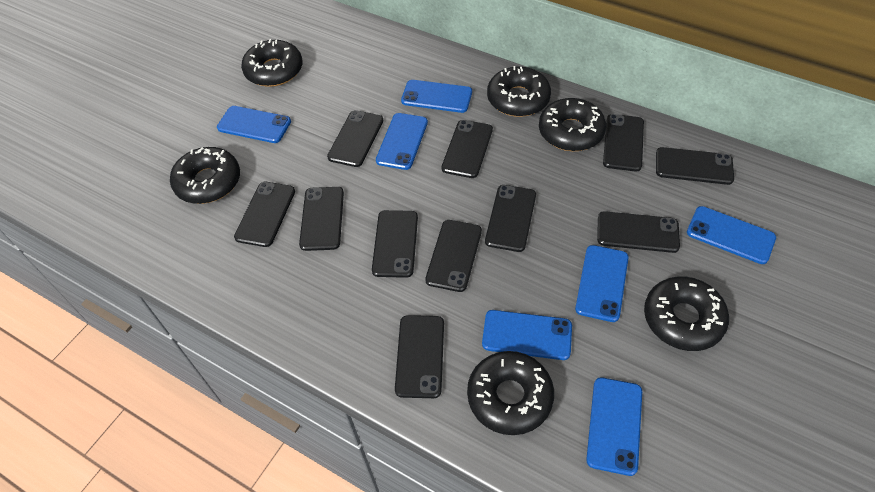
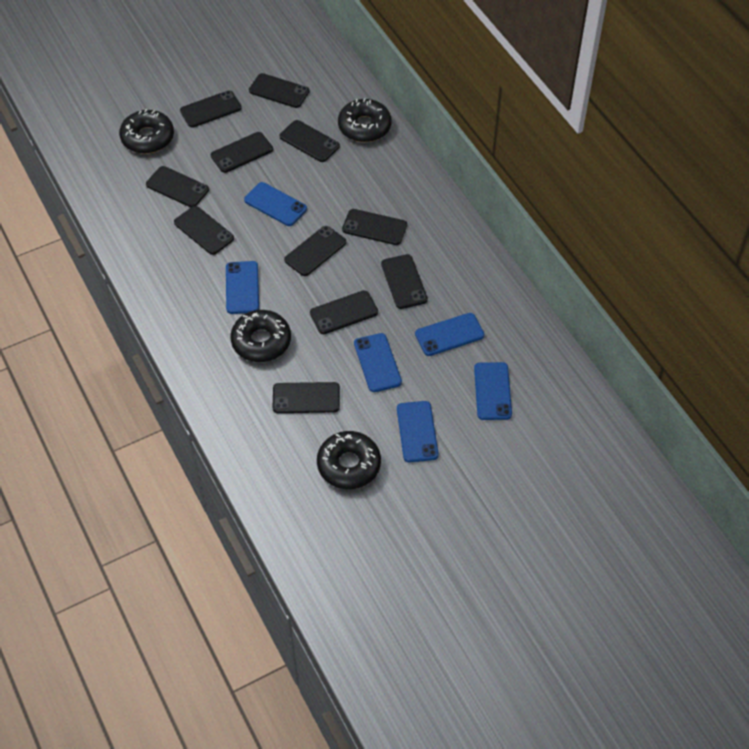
black donut: 6 -> 4
blue phone: 7 -> 6

